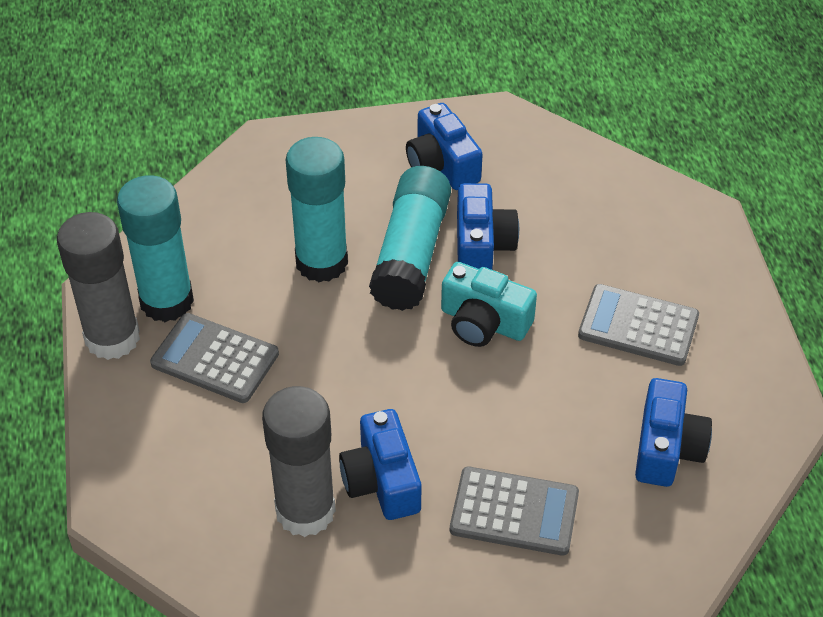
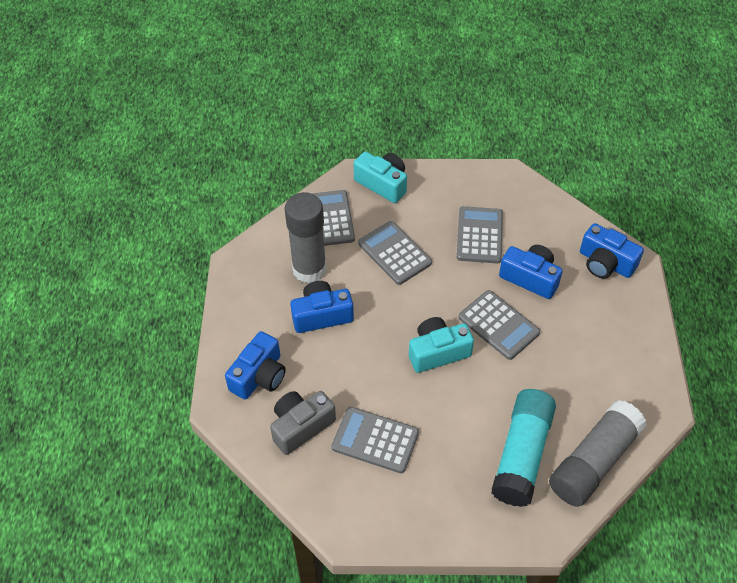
grey calculator: 3 -> 5
grey camera: 0 -> 1
turquoise camera: 1 -> 2
turquoise glue stick: 3 -> 1

